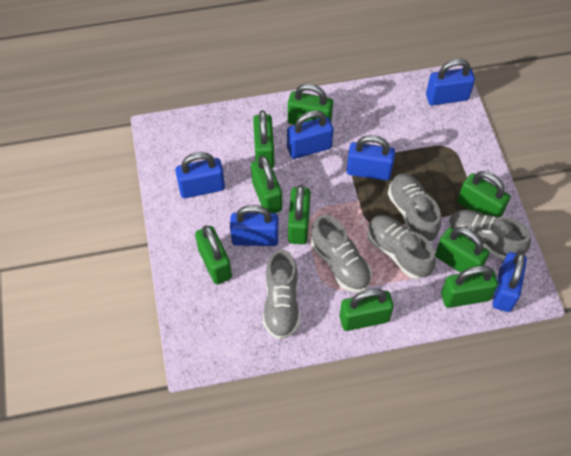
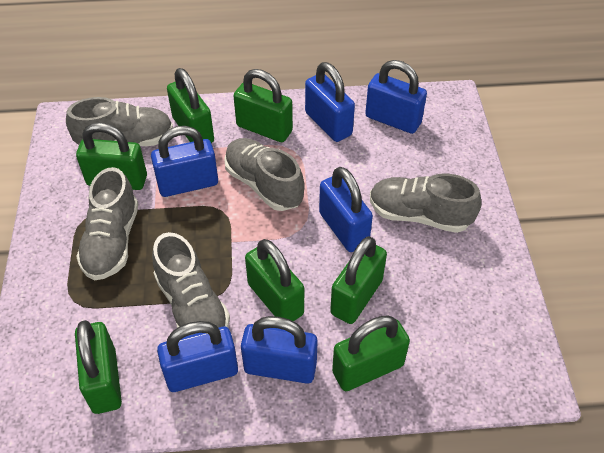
green padlock: 9 -> 7

